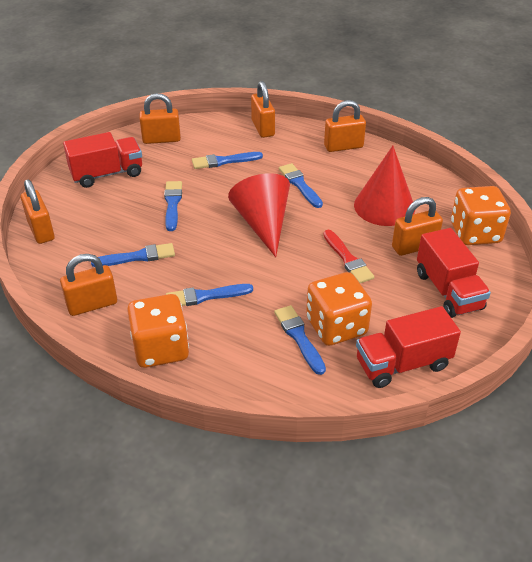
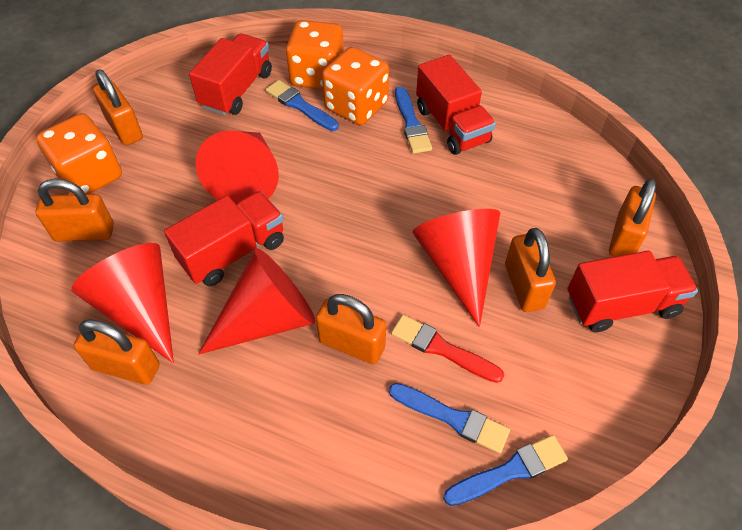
blue brush: 6 -> 4
red cone: 2 -> 4
red truck: 3 -> 4

